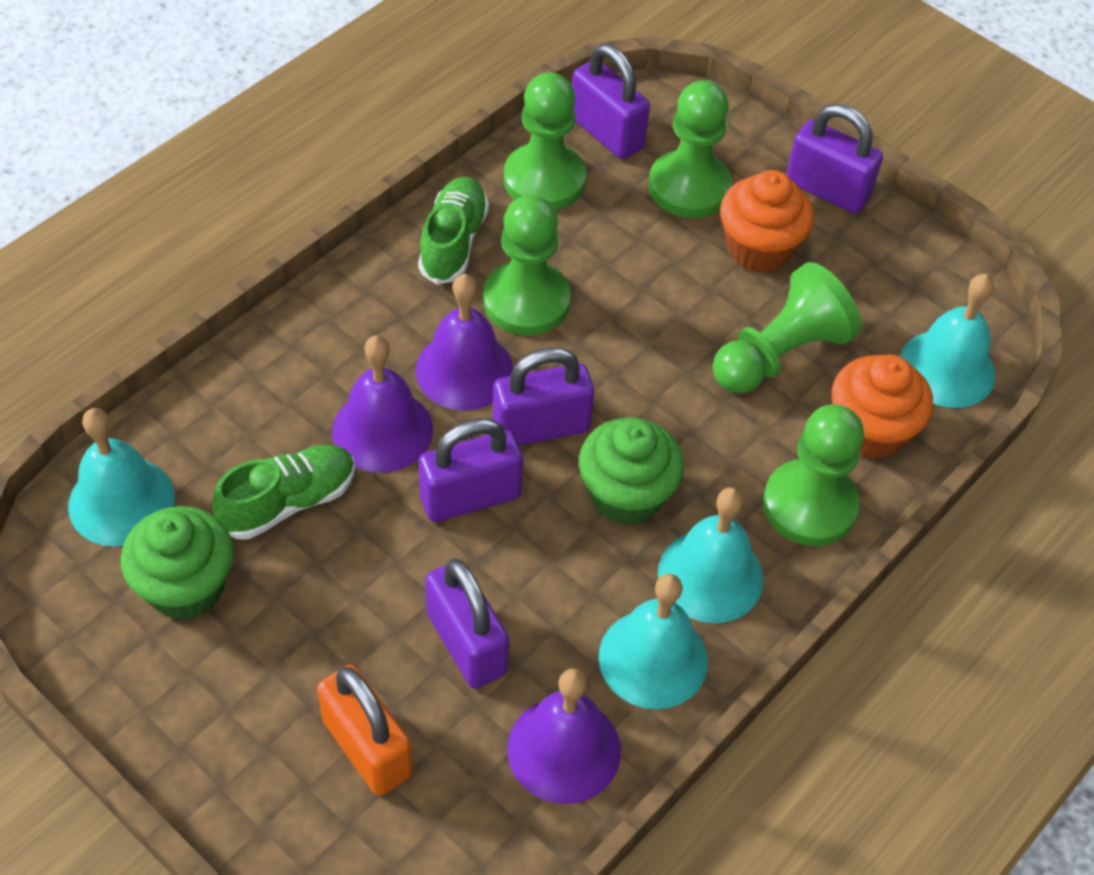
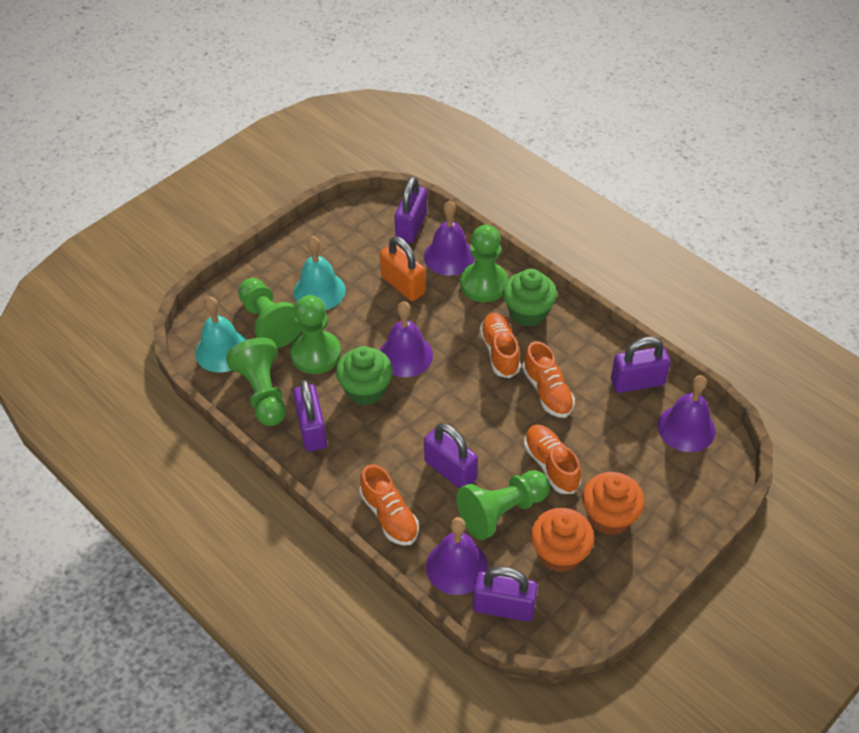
green shoe: 2 -> 0
orange shoe: 0 -> 4
purple bell: 3 -> 4
turquoise bell: 4 -> 2

